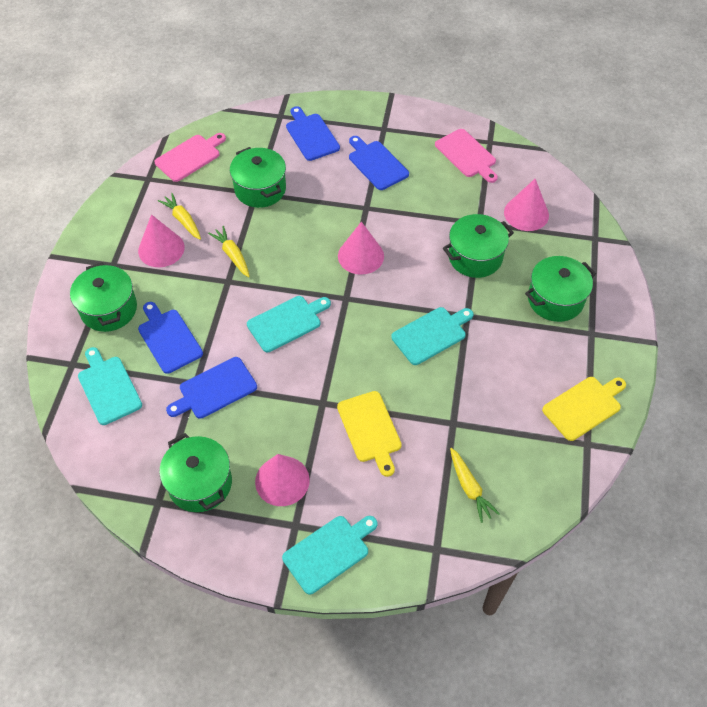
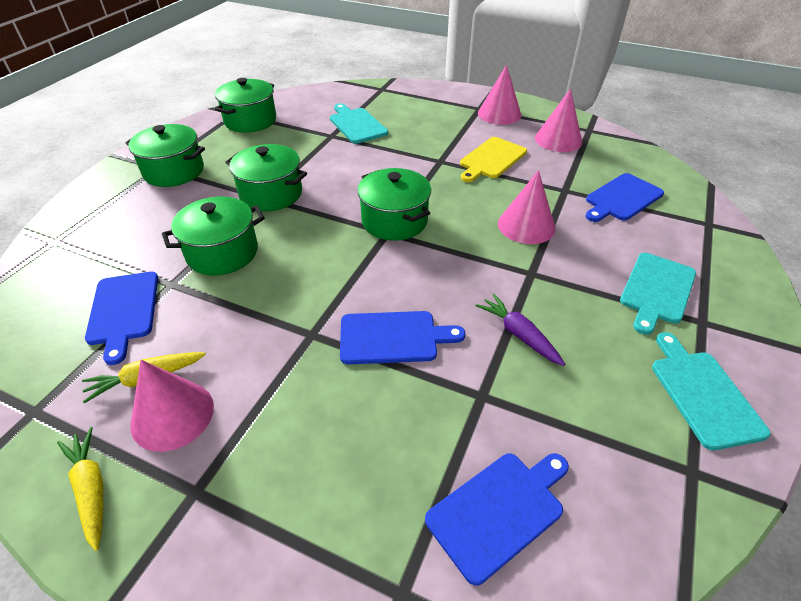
pink cutting board: 2 -> 0
purple carrot: 0 -> 1
turquoise cutting board: 4 -> 3
yellow carrot: 3 -> 2
yellow cutting board: 2 -> 1

